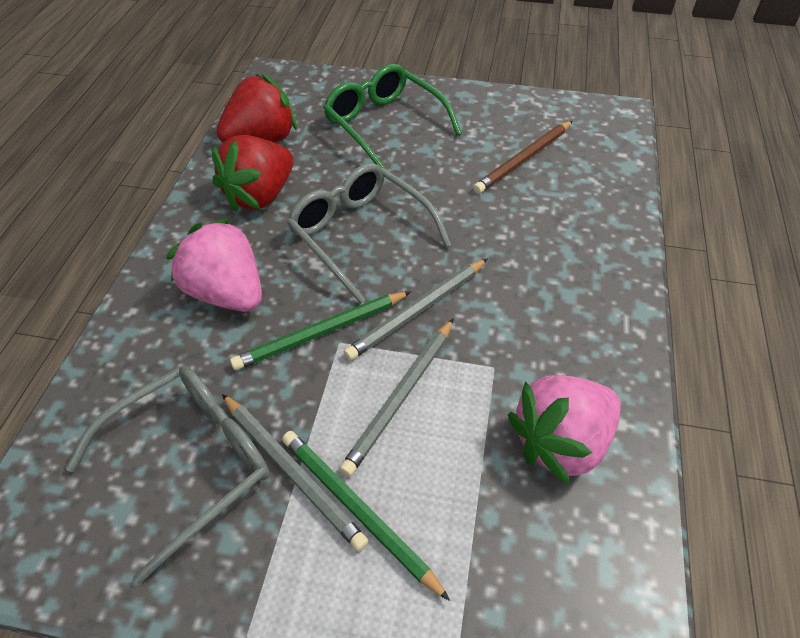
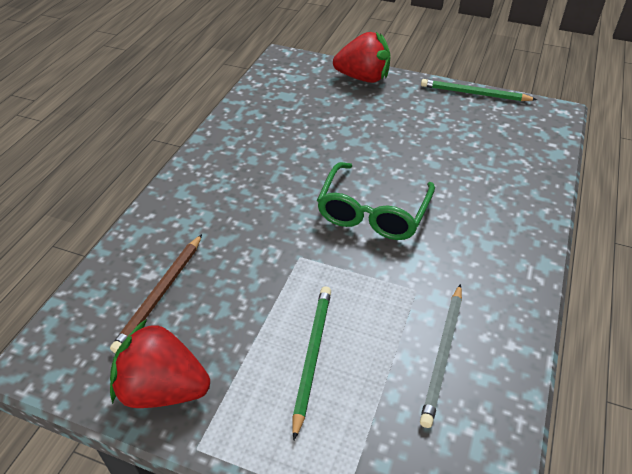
grey glasses: 2 -> 0
grey pencil: 3 -> 1
pink strawberry: 2 -> 0

